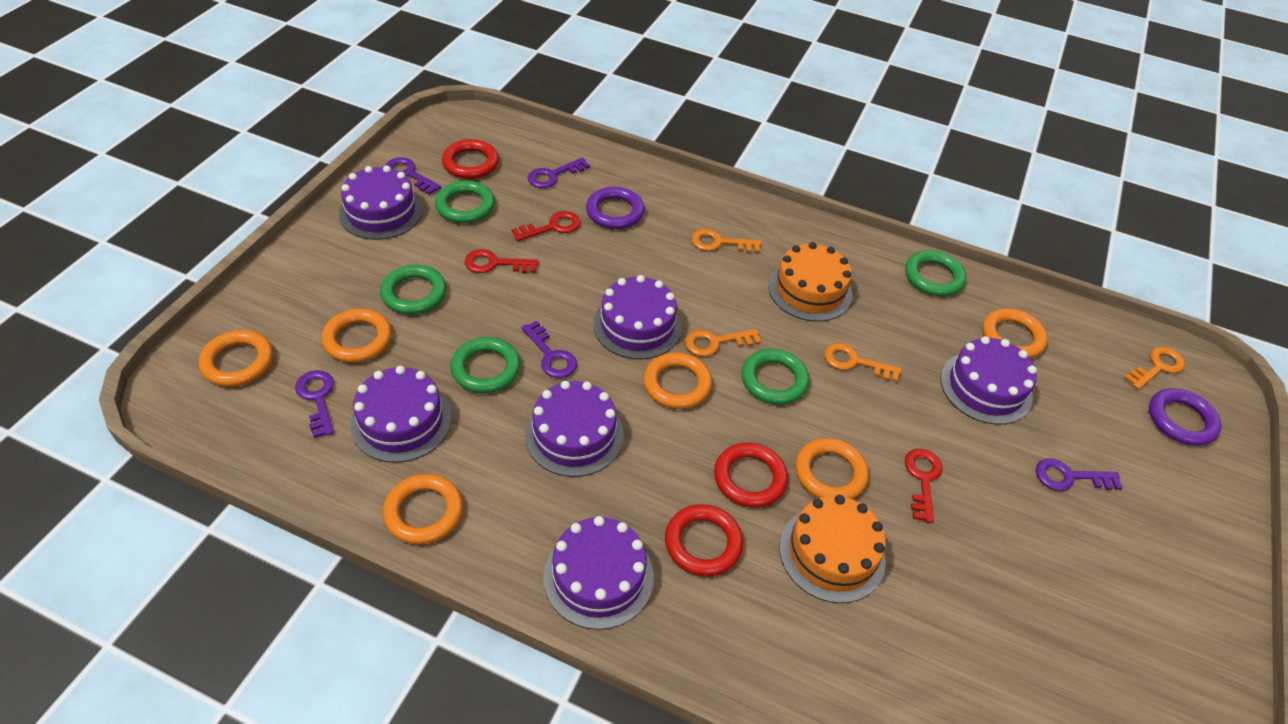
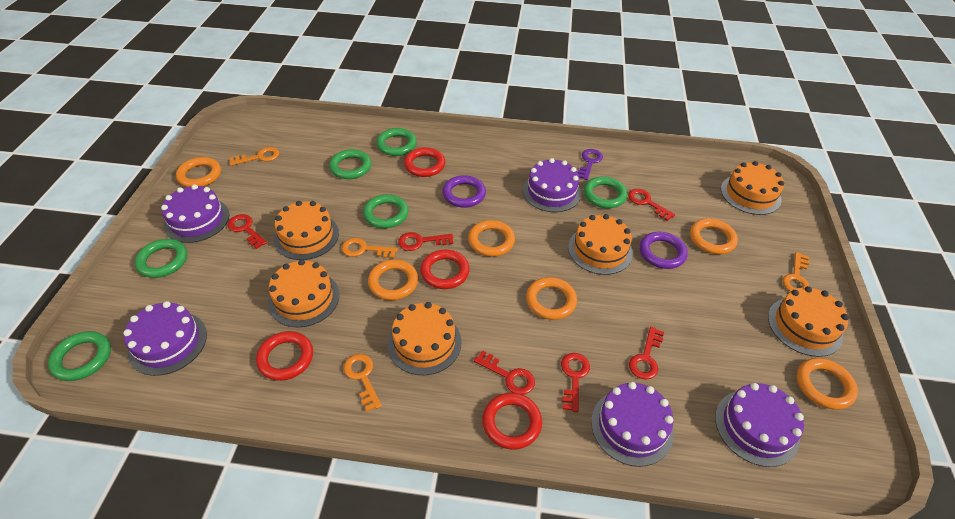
green ring: 5 -> 6
orange cake: 2 -> 6
purple cake: 6 -> 5
purple key: 5 -> 1
red key: 3 -> 6
red ring: 3 -> 4

